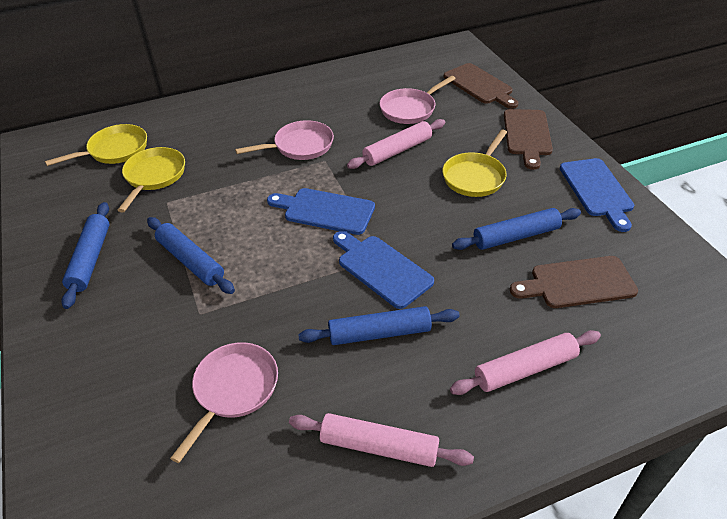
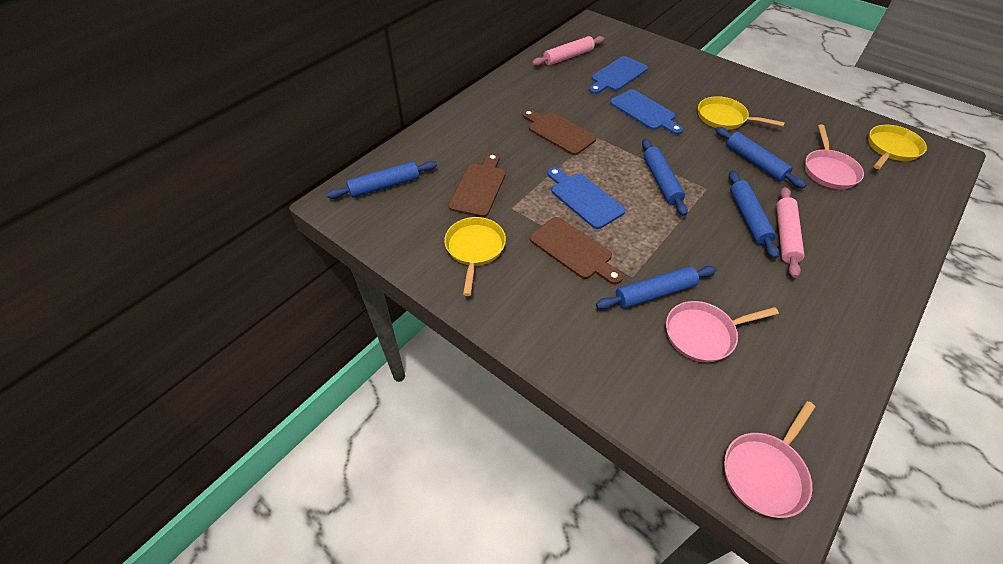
blue rolling pin: 4 -> 5
pink rolling pin: 3 -> 2

